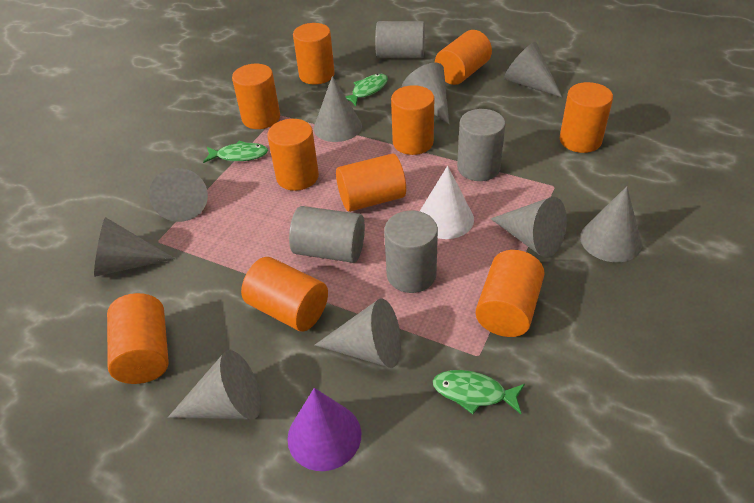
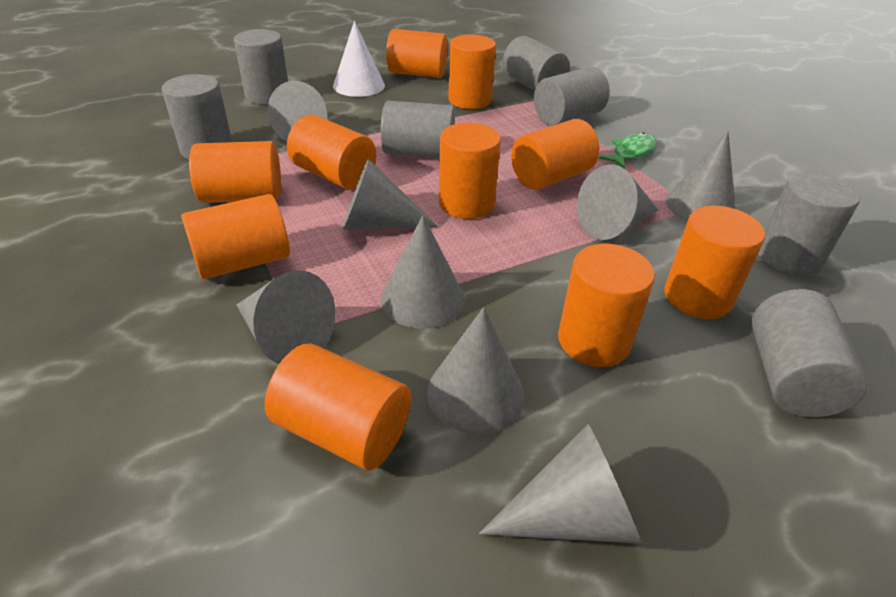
green fish: 3 -> 1
grey cone: 9 -> 8
grey cylinder: 4 -> 7
purple cone: 1 -> 0

